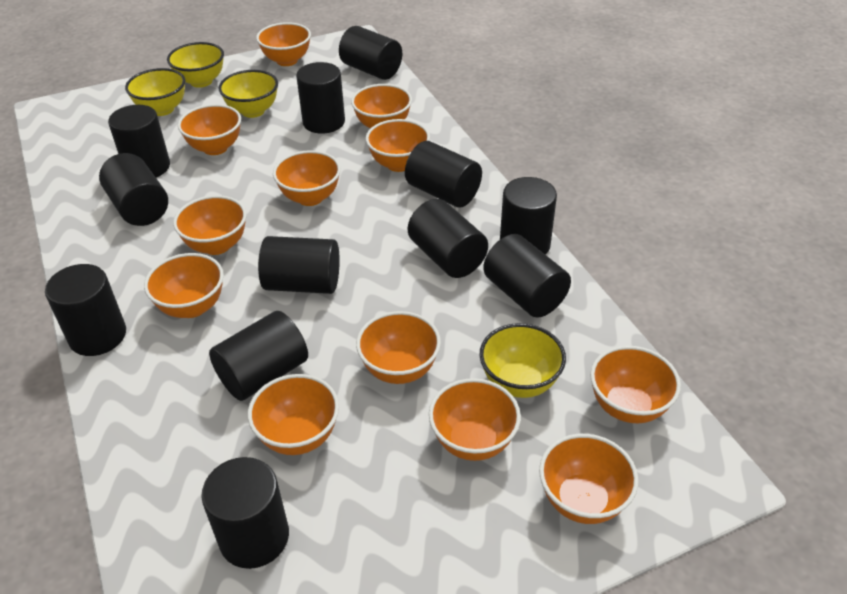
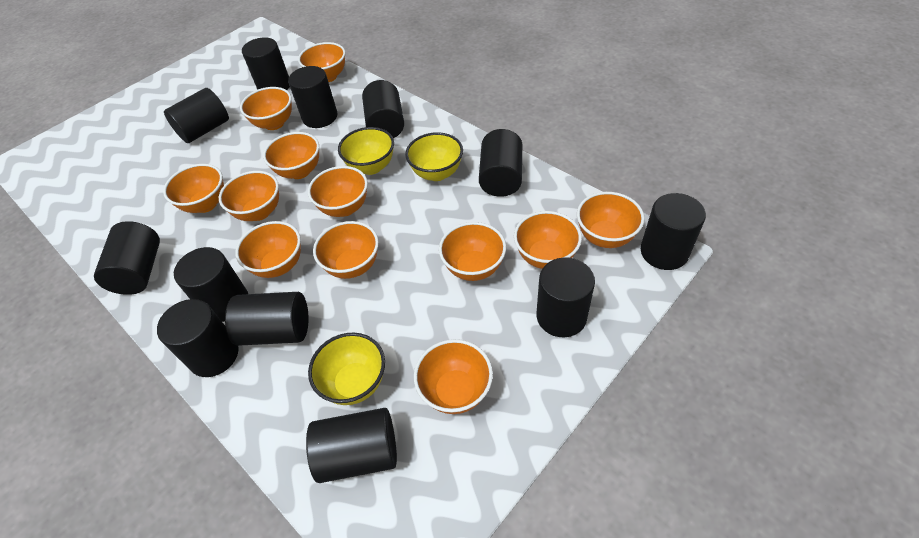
yellow bowl: 4 -> 3

